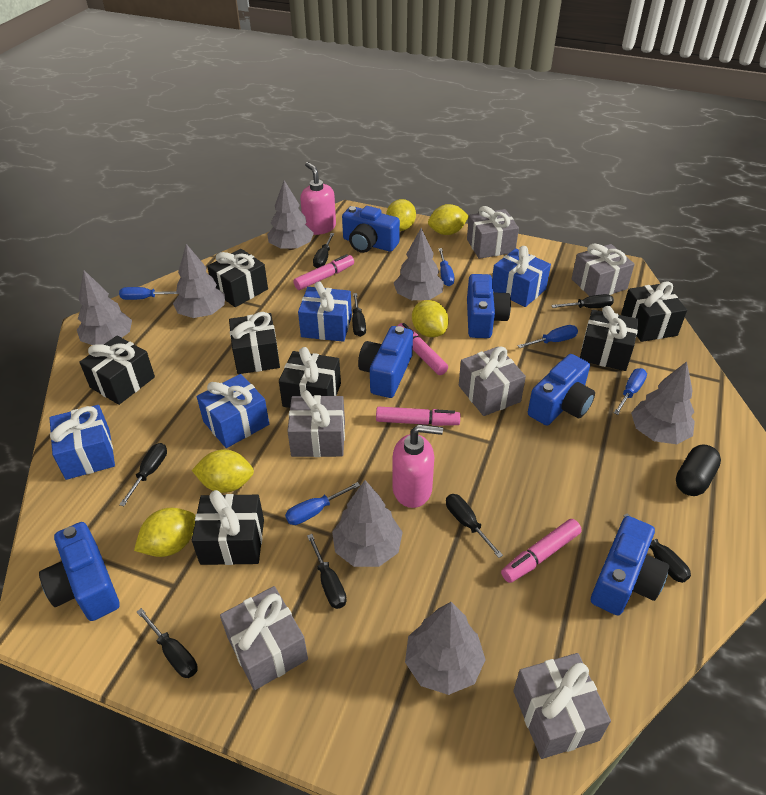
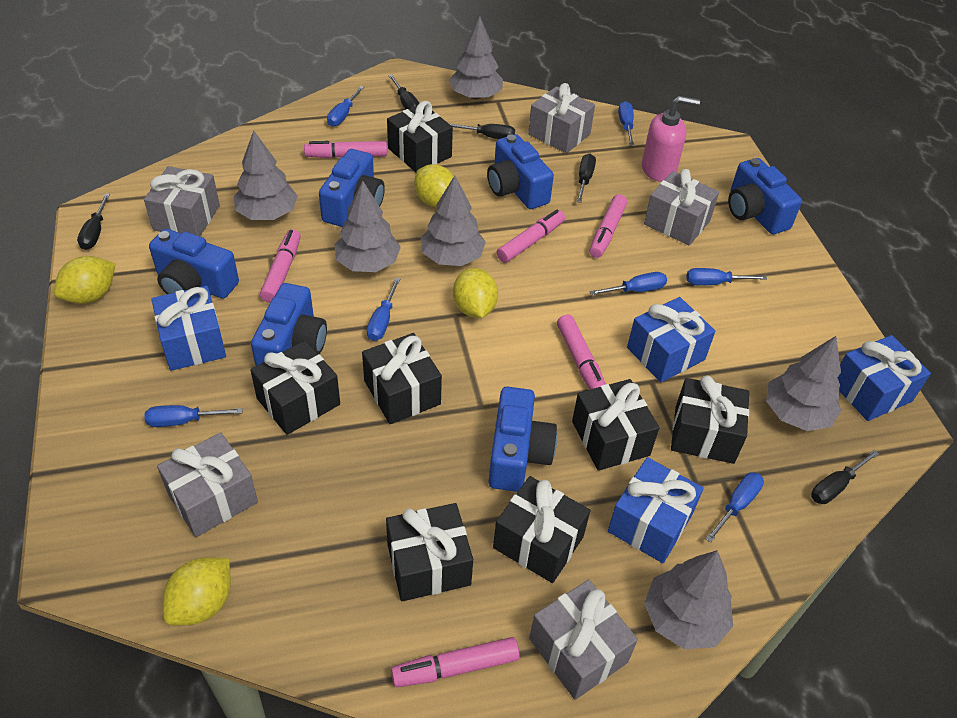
black capsule: 1 -> 0
black screwdriver: 8 -> 5
blue screwdriver: 5 -> 7
grey gift: 6 -> 5
grey tree: 7 -> 6
pink marker: 4 -> 6
pink soap dispenser: 2 -> 1
yellow lemon: 5 -> 4

